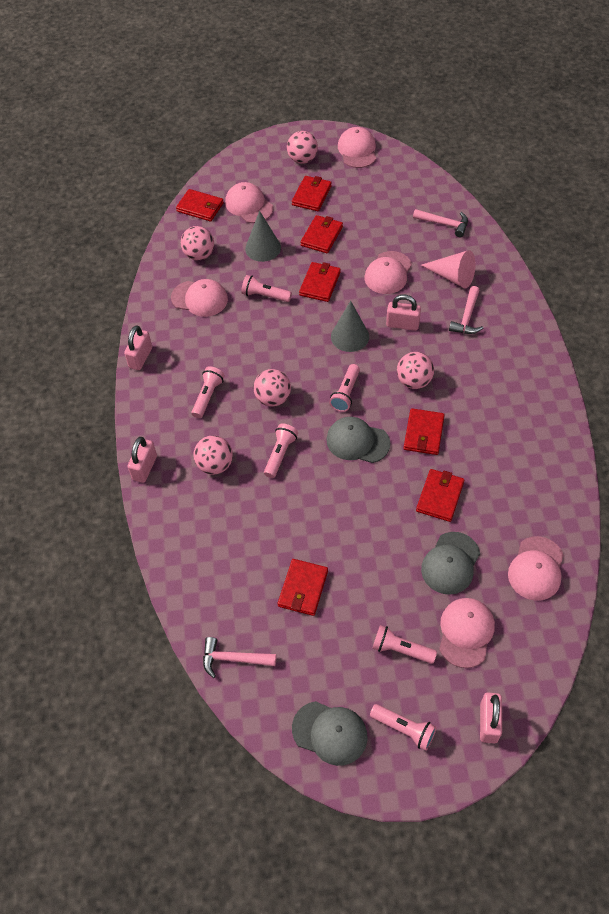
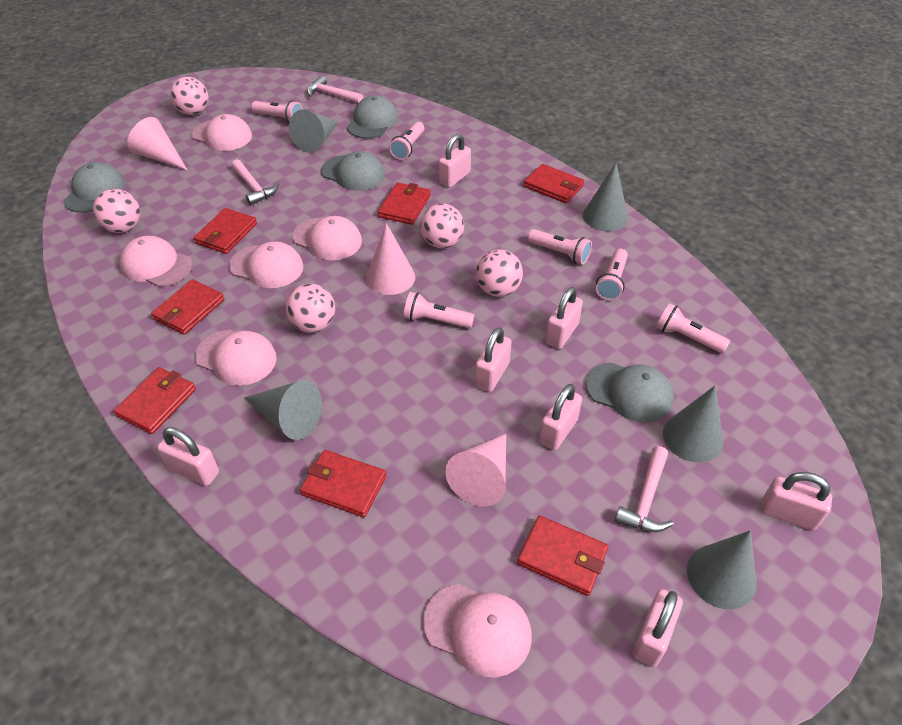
grey cap: 3 -> 4
grey cone: 2 -> 5
pink cone: 1 -> 3
pink padlock: 4 -> 7

